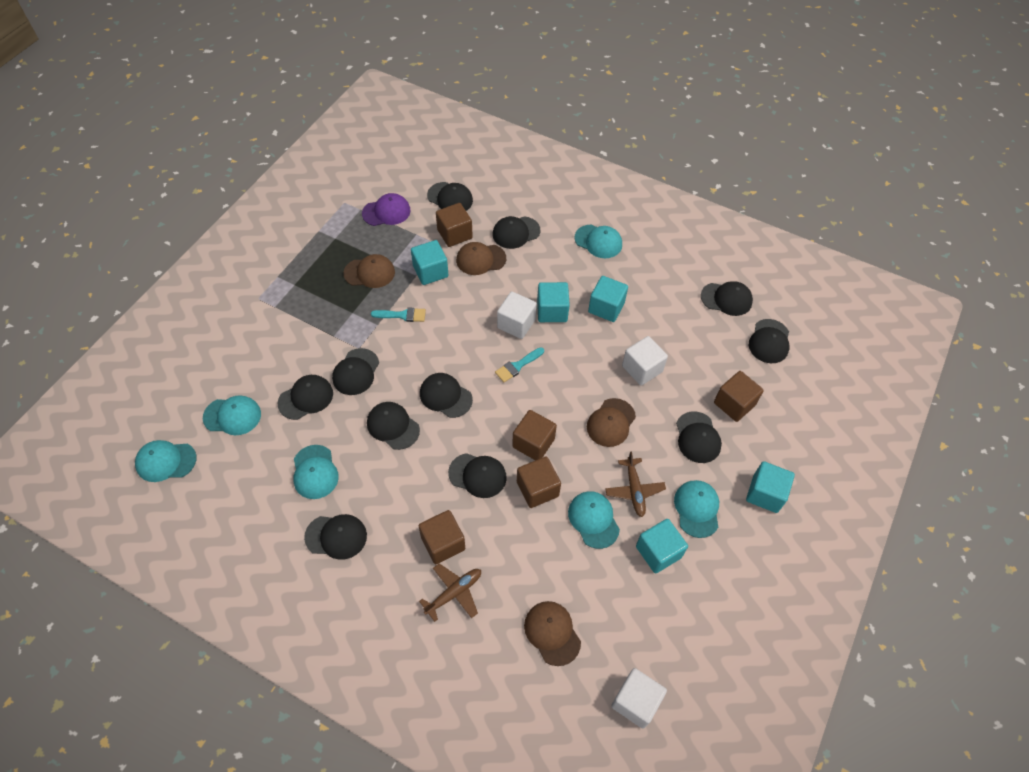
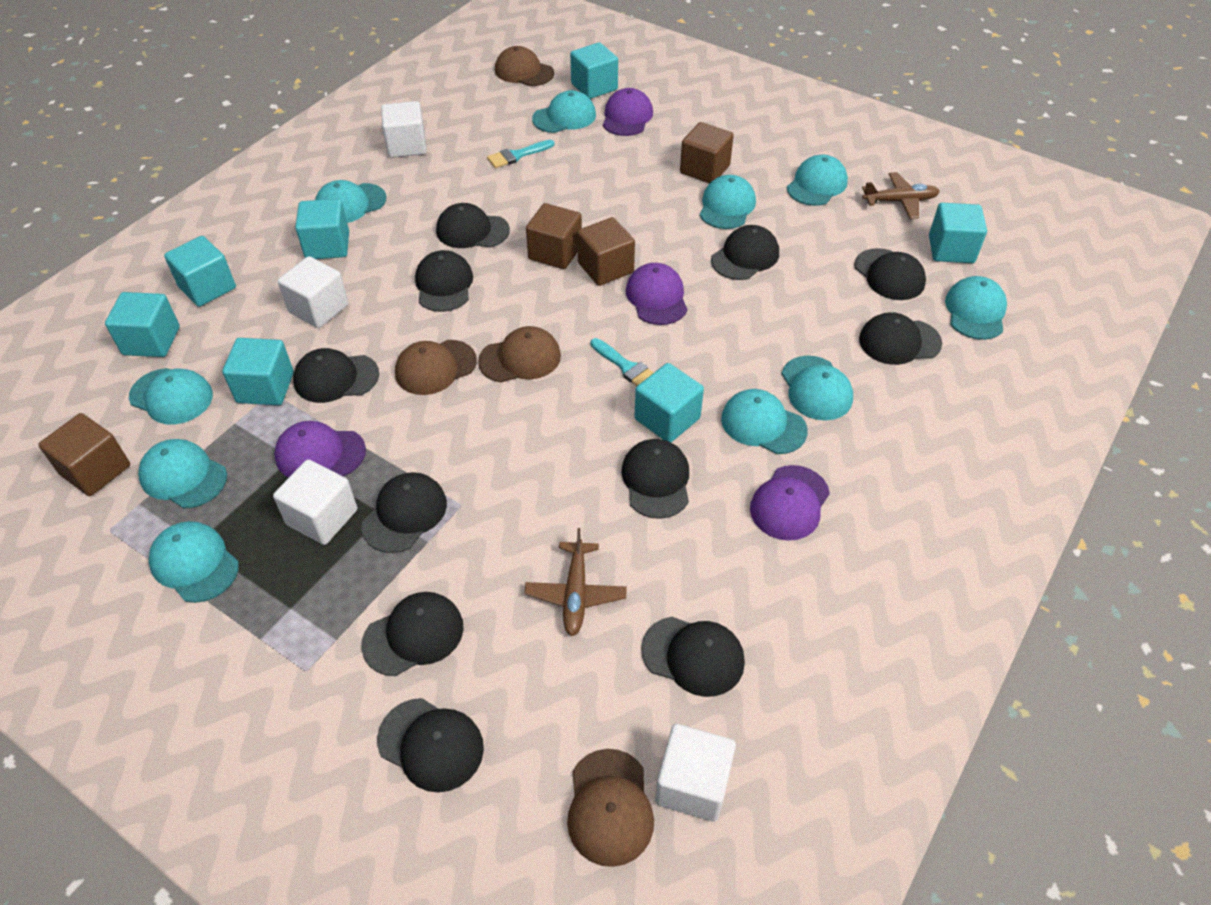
brown cube: 5 -> 4
purple cap: 1 -> 4
turquoise cap: 6 -> 10
turquoise cube: 5 -> 7
white cube: 3 -> 4

